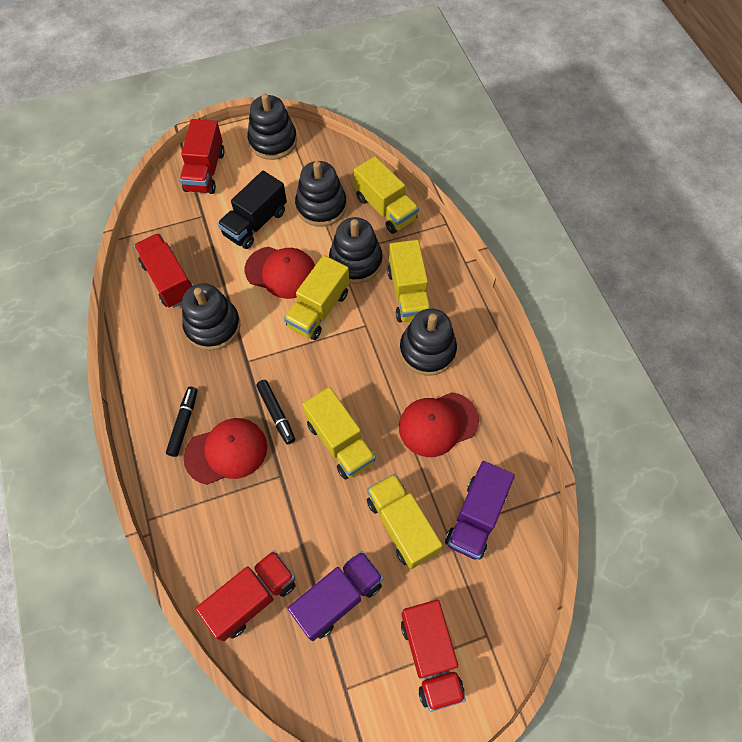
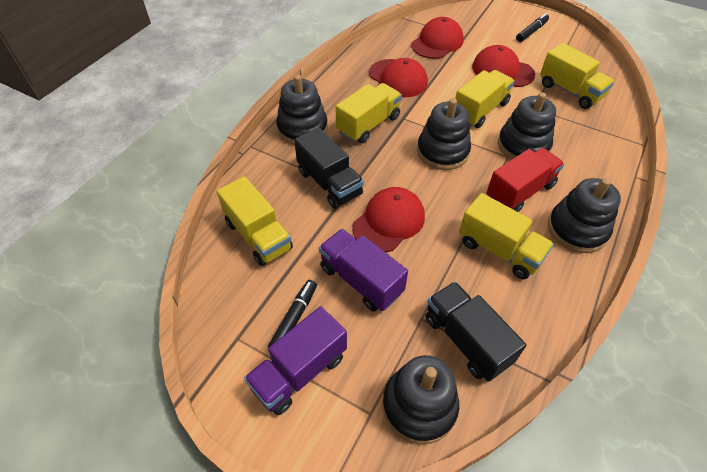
black truck: 1 -> 2
red cap: 3 -> 4
red truck: 4 -> 1

